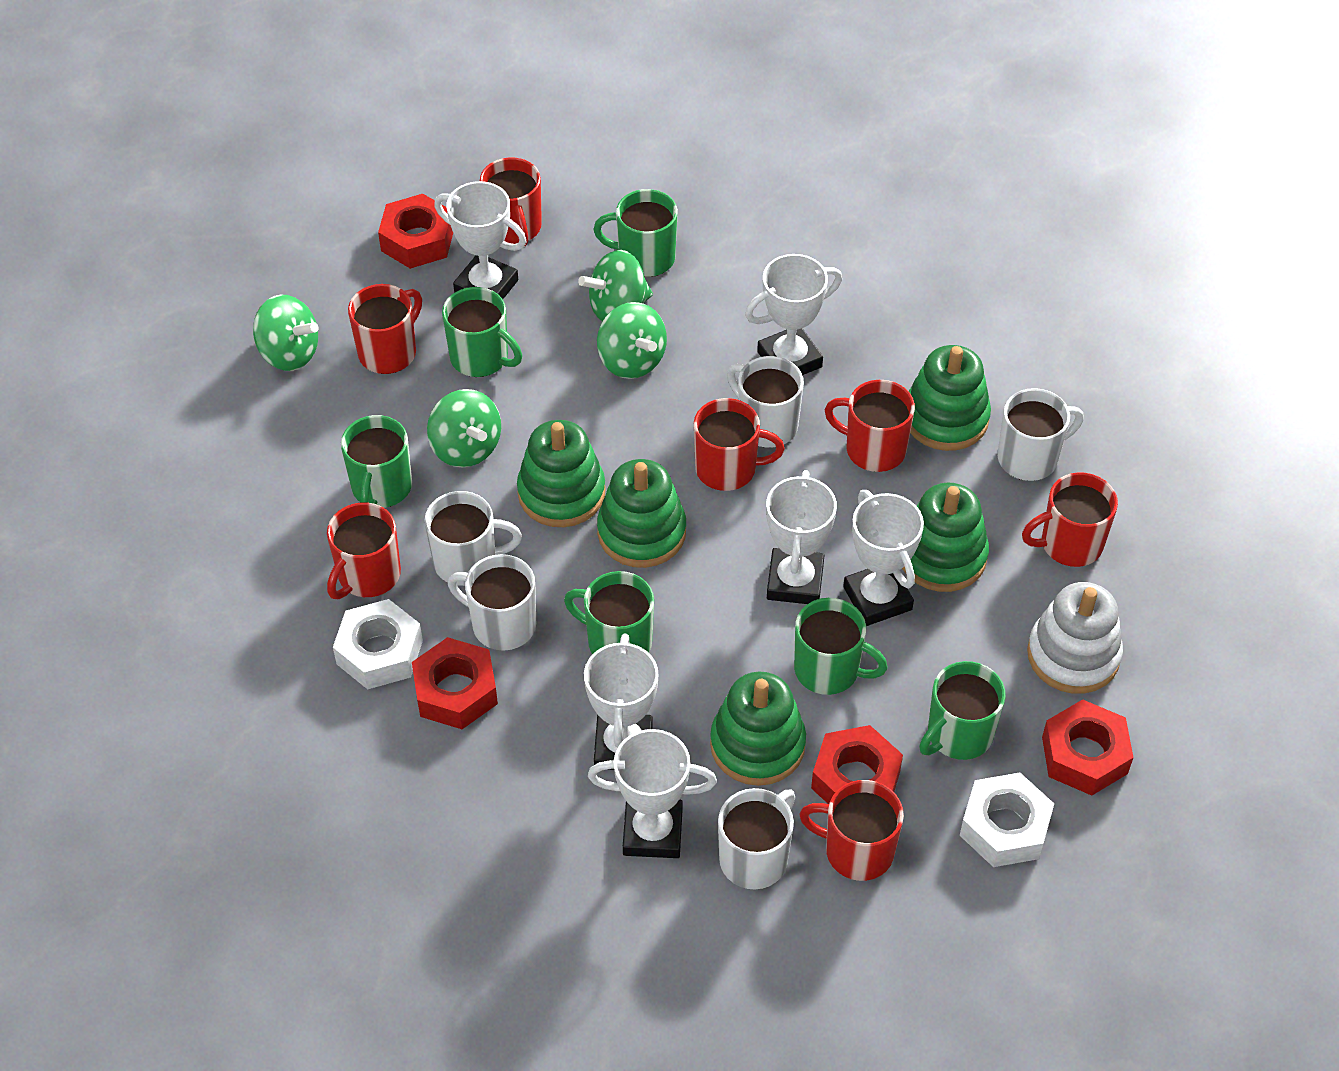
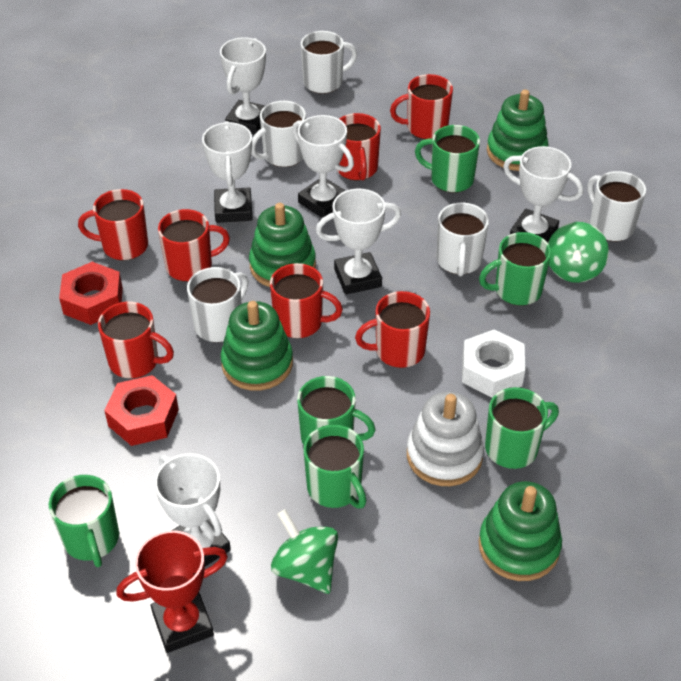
green spinning top: 4 -> 2
green stacking toy: 5 -> 4
red nut: 4 -> 2
red trophy: 0 -> 1
white nut: 2 -> 1

